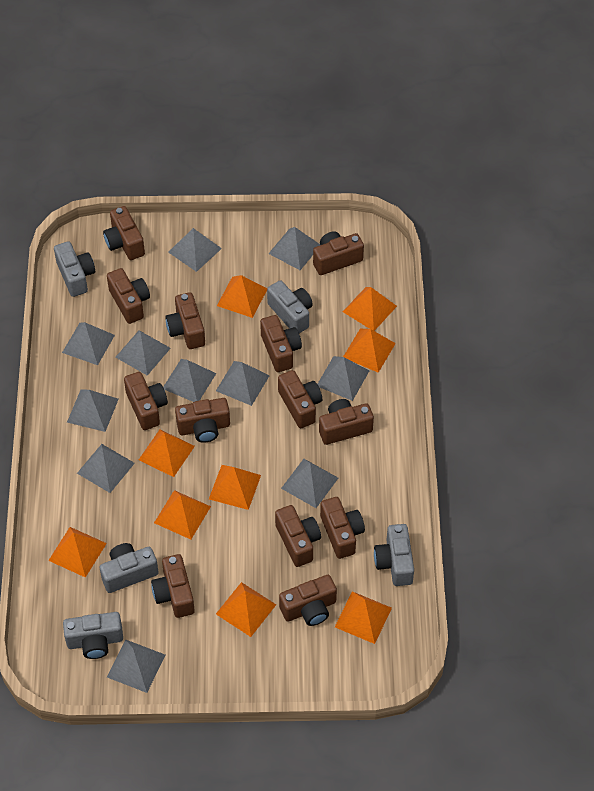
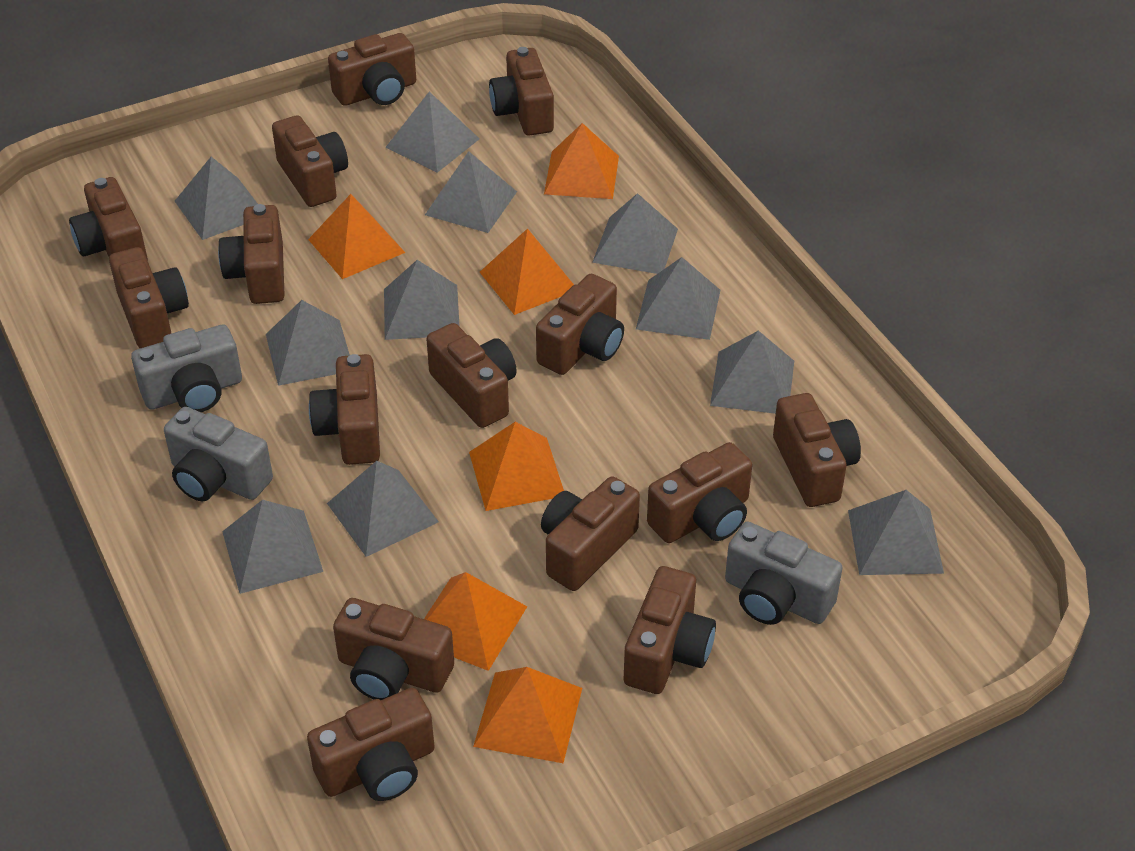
brown camera: 13 -> 15
grey camera: 5 -> 3
orange pyramid: 9 -> 6

